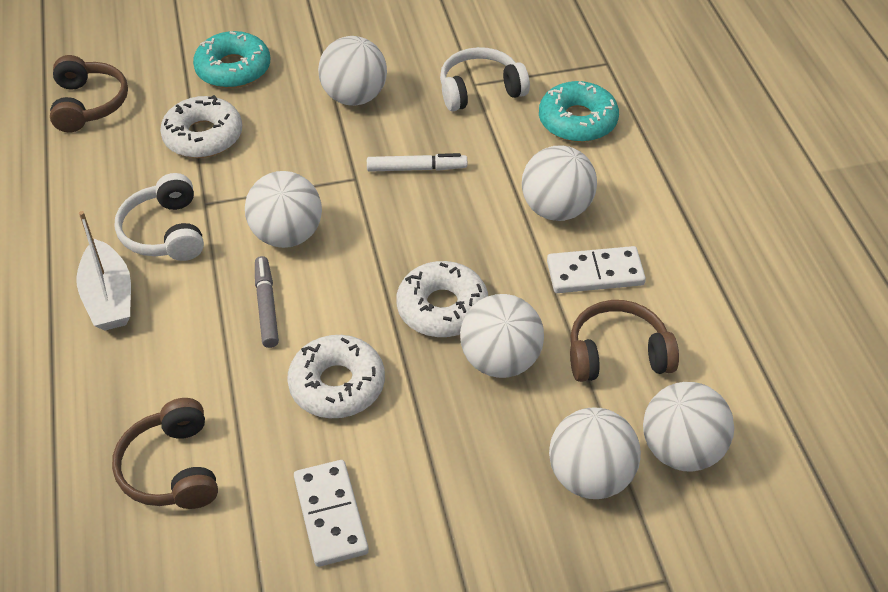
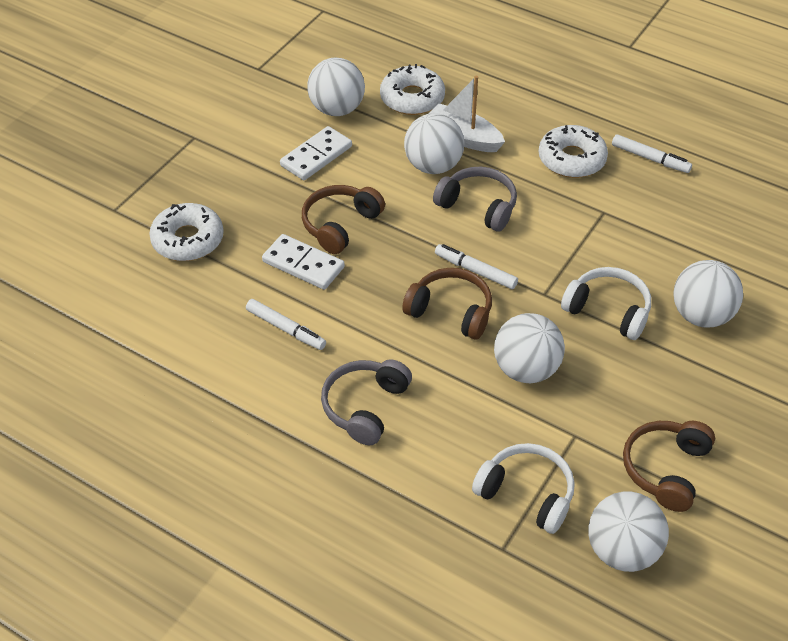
grey headphones: 0 -> 2
grey marker: 1 -> 0
turquoise donut: 2 -> 0
white ball: 6 -> 5
white marker: 1 -> 3

